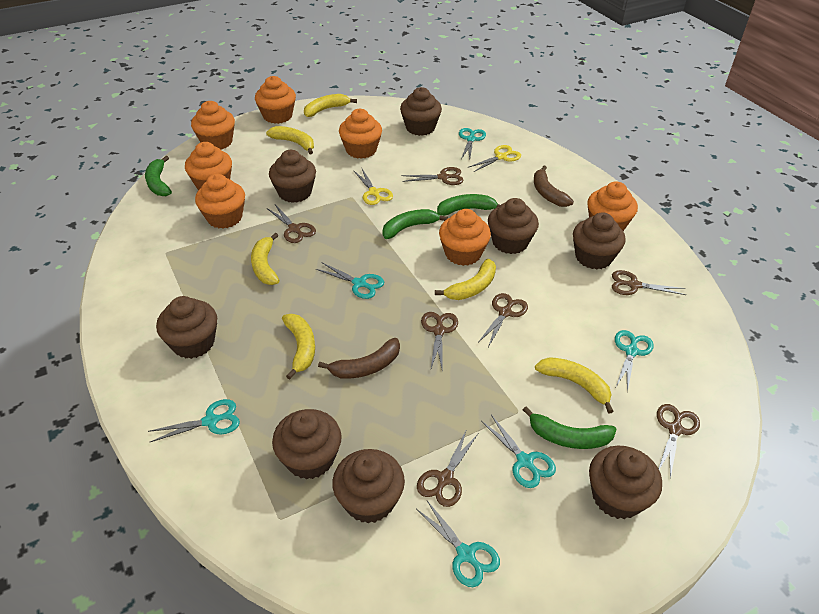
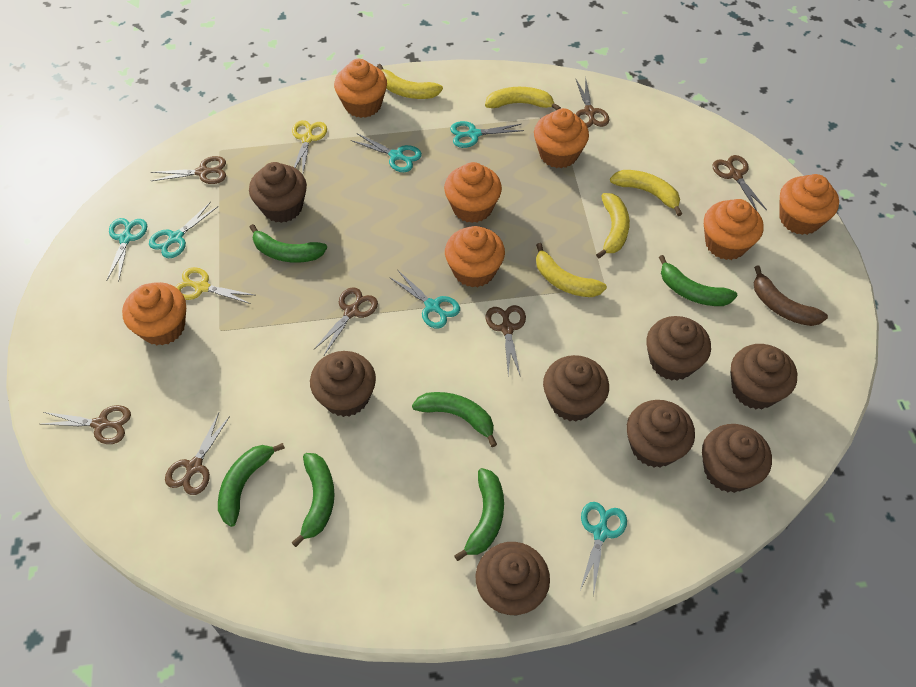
brown banana: 2 -> 1
green banana: 4 -> 6
yellow banana: 6 -> 5

